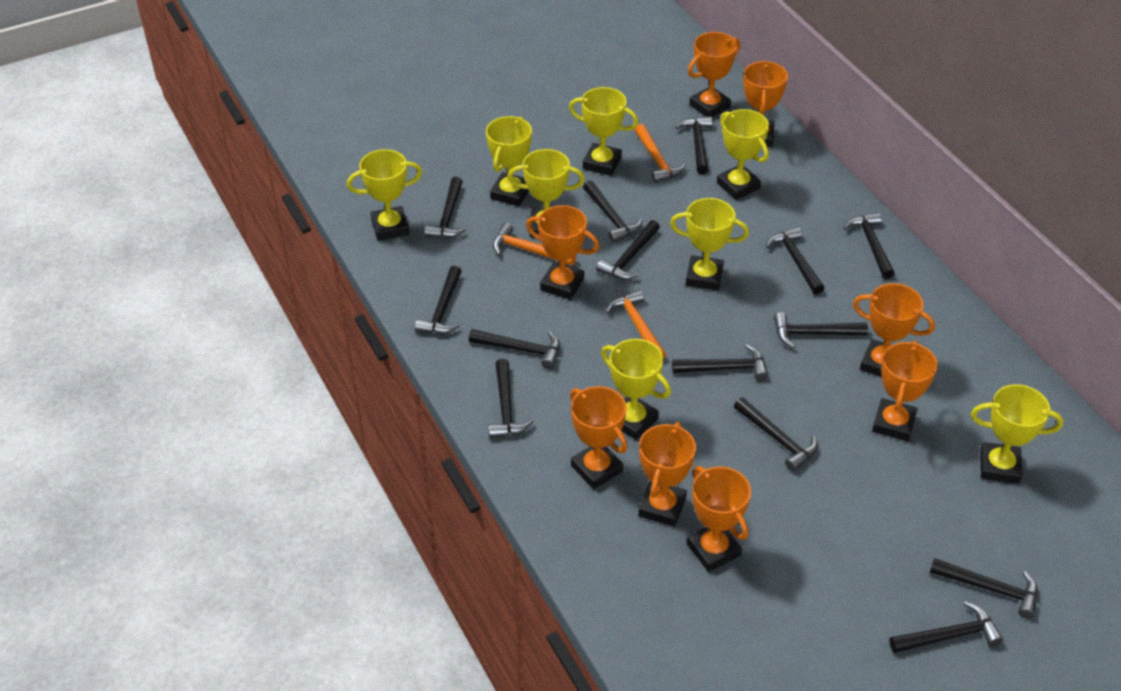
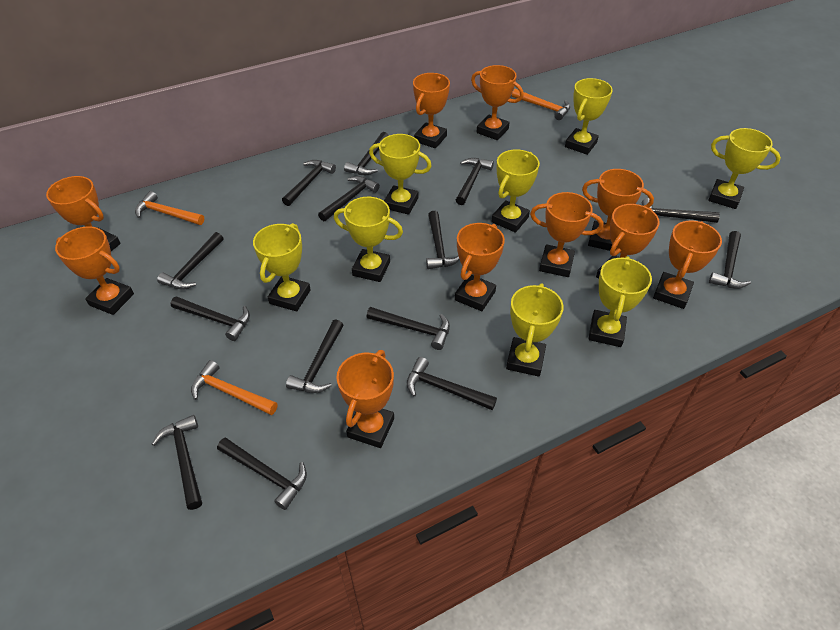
orange trophy: 8 -> 10

